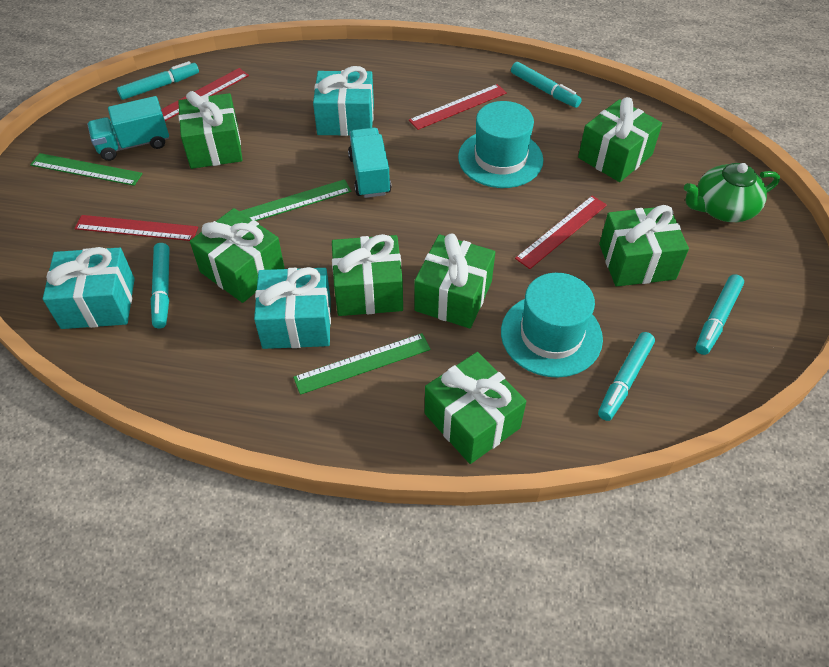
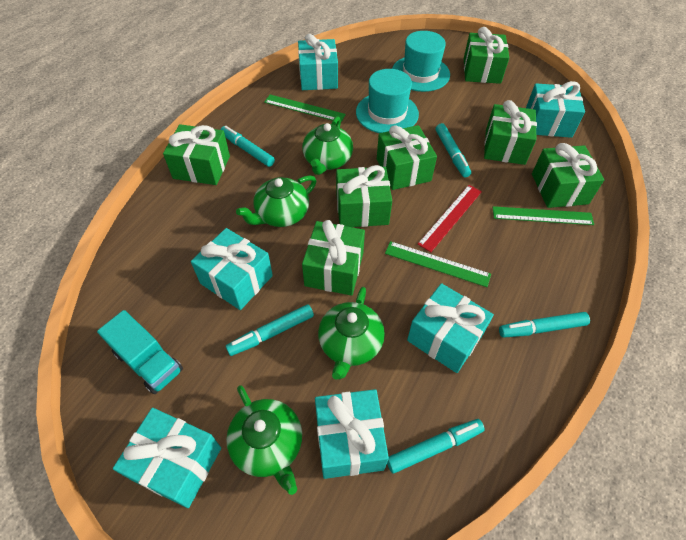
green teapot: 1 -> 4
red ruler: 4 -> 1
turquoise gift: 3 -> 6
turquoise truck: 2 -> 1

